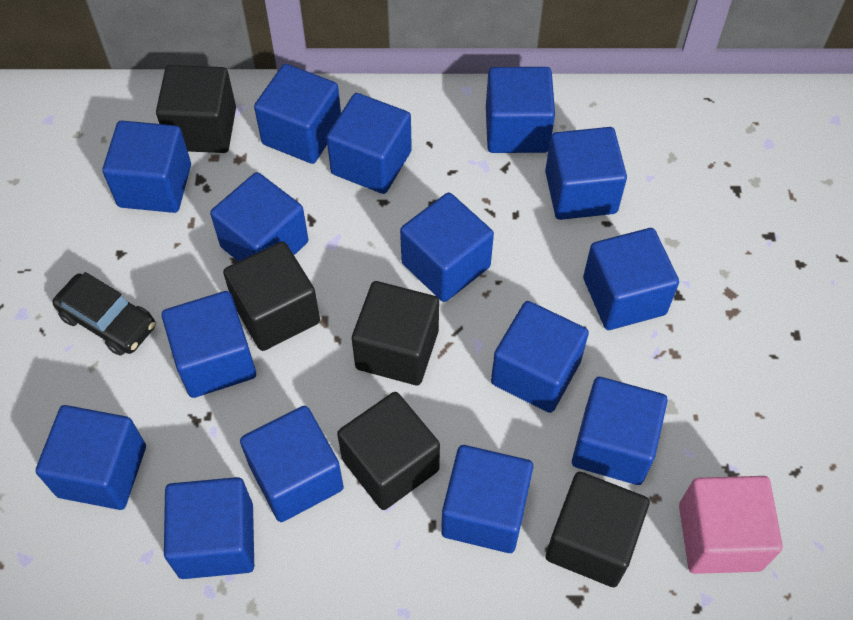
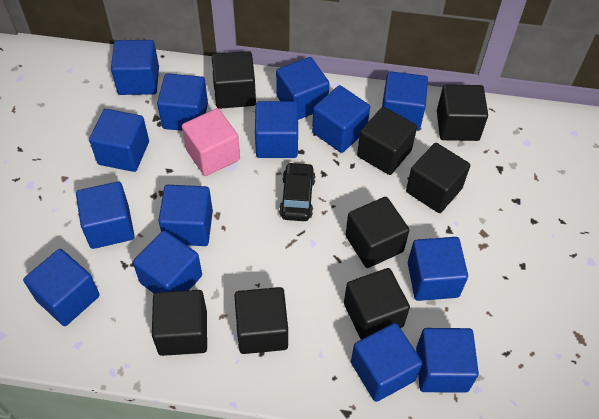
black cube: 5 -> 8
blue cube: 15 -> 14

